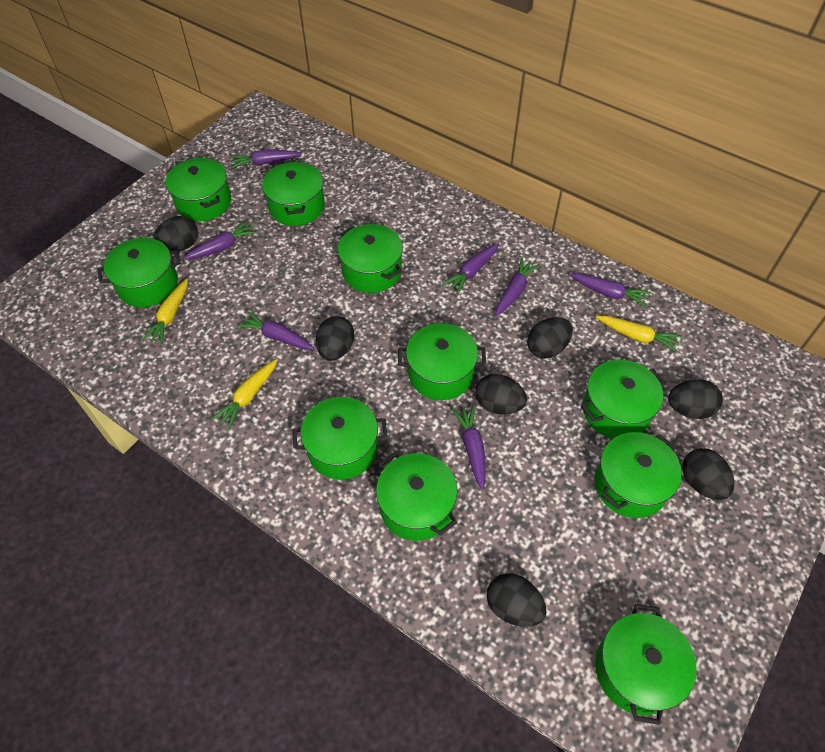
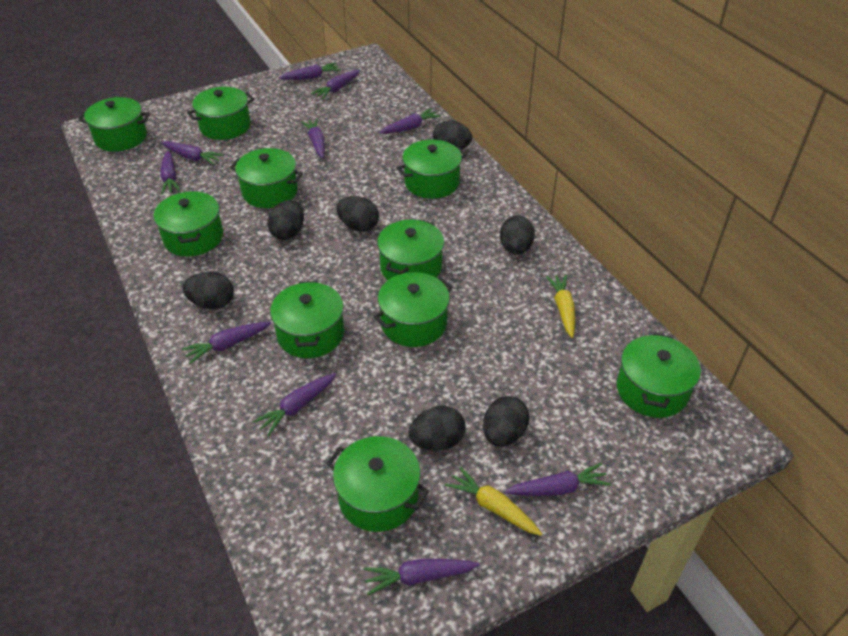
purple carrot: 7 -> 10
yellow carrot: 3 -> 2

